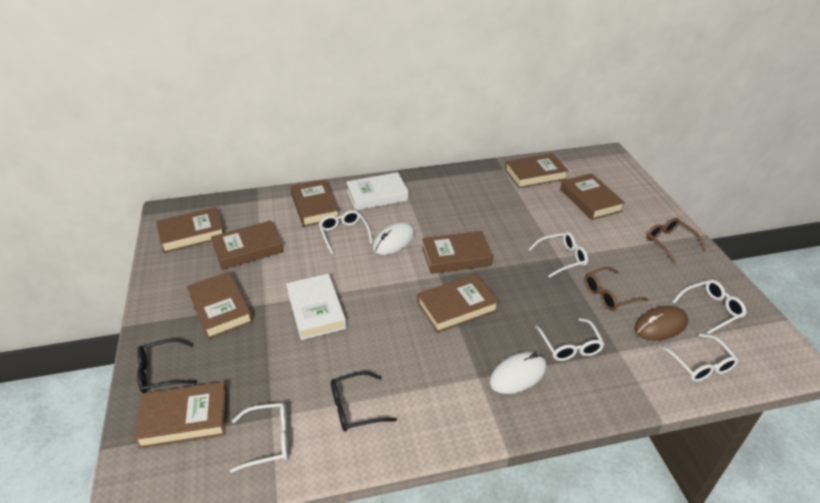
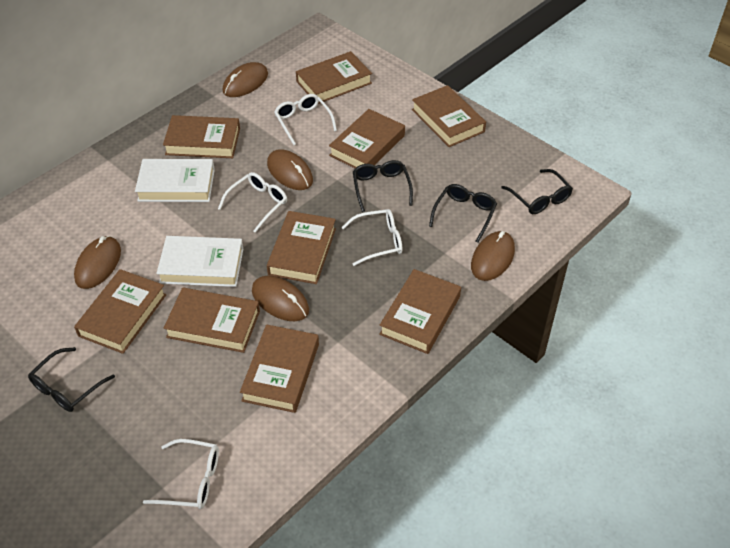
black glasses: 2 -> 4
brown glasses: 2 -> 0
brown mouse: 1 -> 5
white glasses: 6 -> 4
white mouse: 2 -> 0

